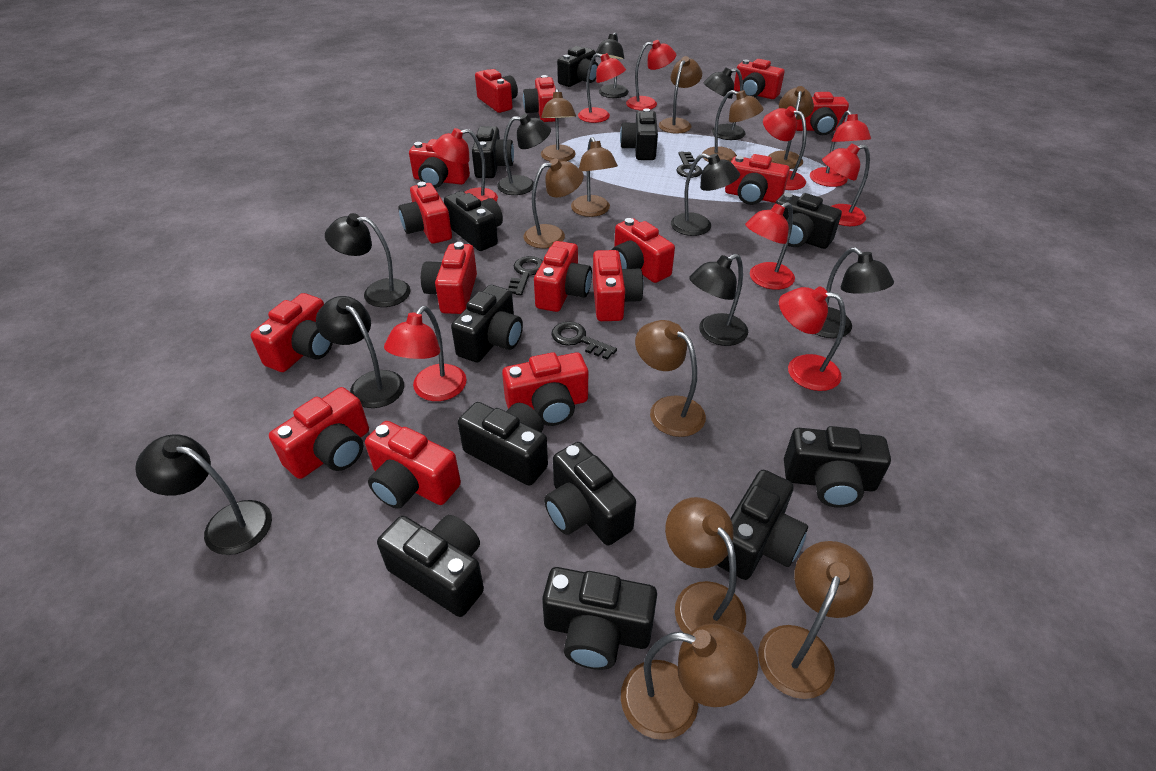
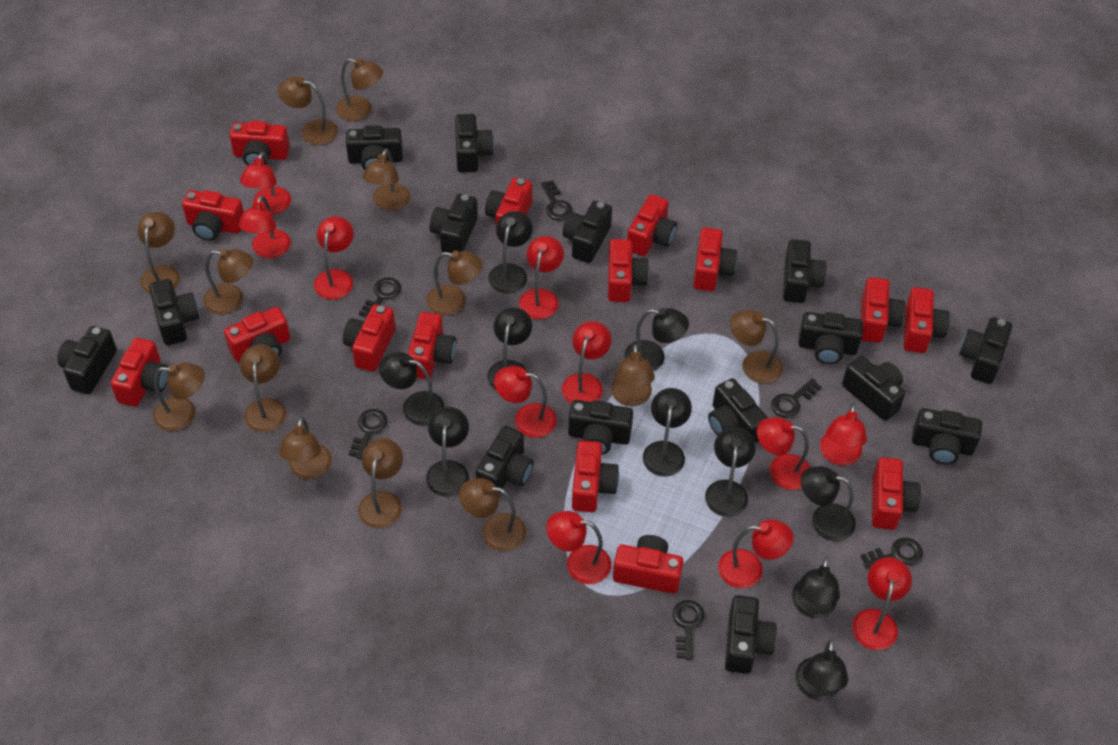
black camera: 12 -> 15
black key: 3 -> 6
black lamp: 9 -> 10
brown lamp: 10 -> 13
red lamp: 9 -> 11

